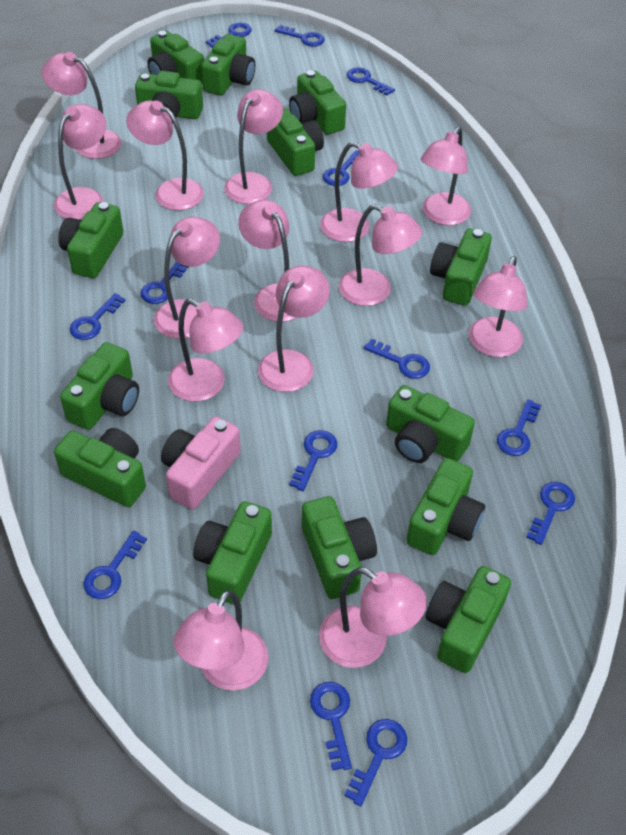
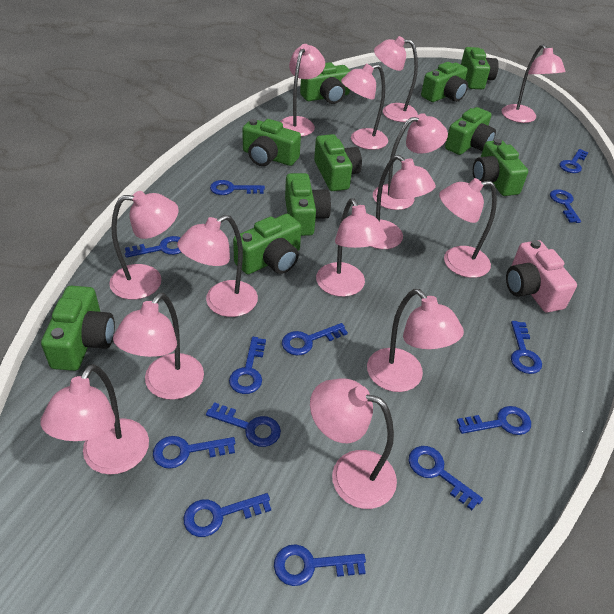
green camera: 14 -> 10

